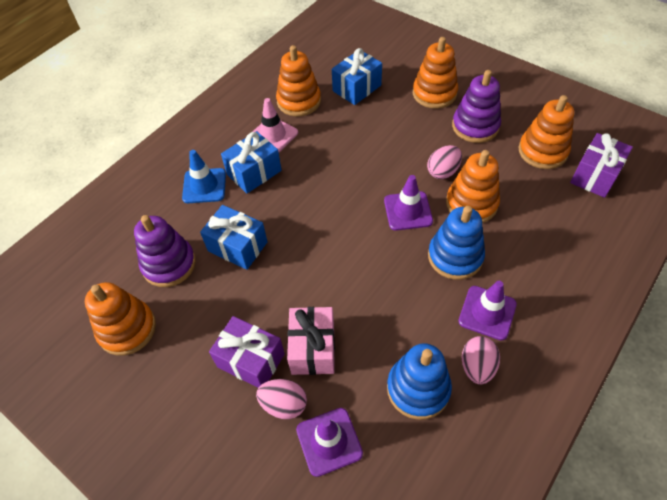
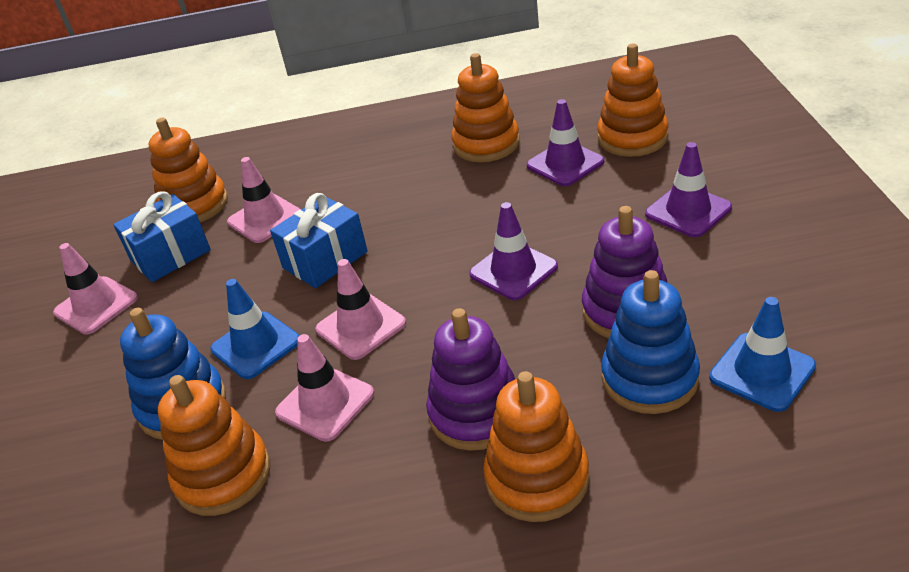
blue gift: 3 -> 2
blue traffic cone: 1 -> 2
pink egg: 3 -> 0
pink gift: 1 -> 0
pink traffic cone: 1 -> 4
purple gift: 2 -> 0

